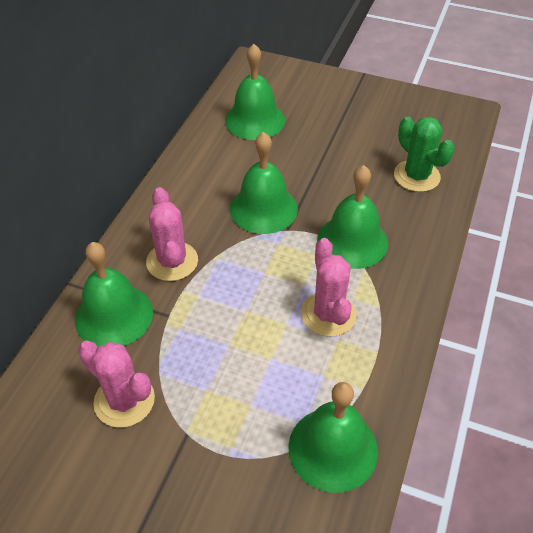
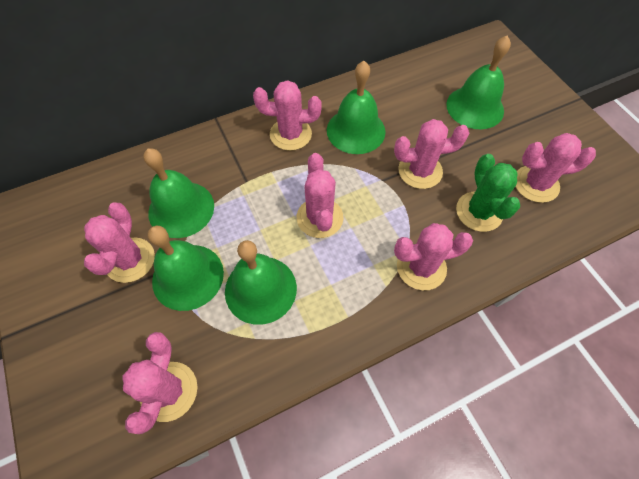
pink cactus: 3 -> 7

